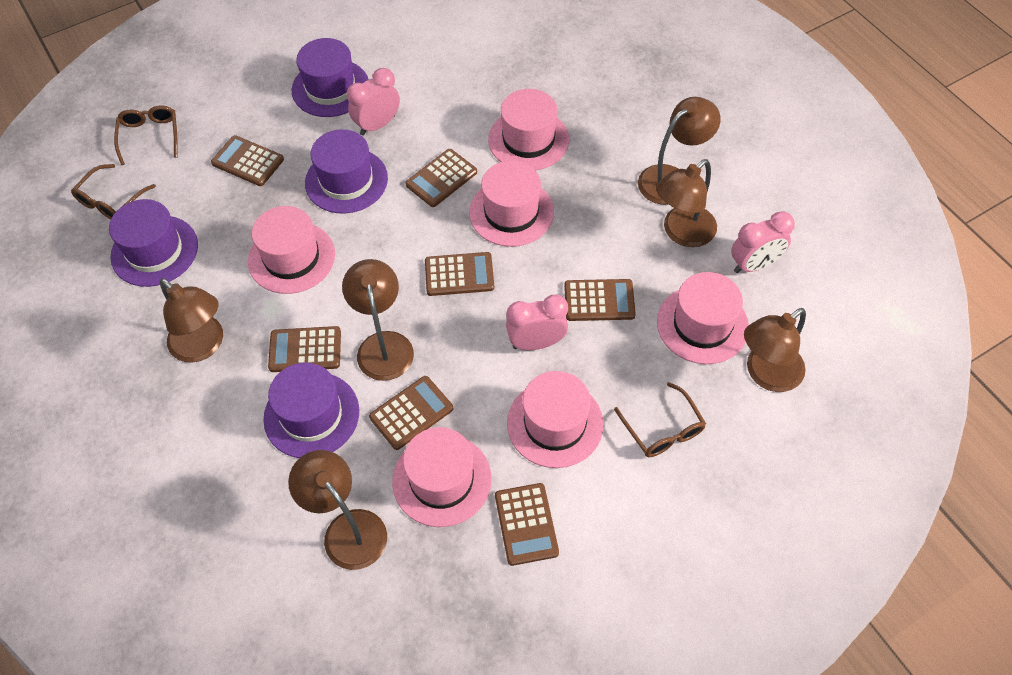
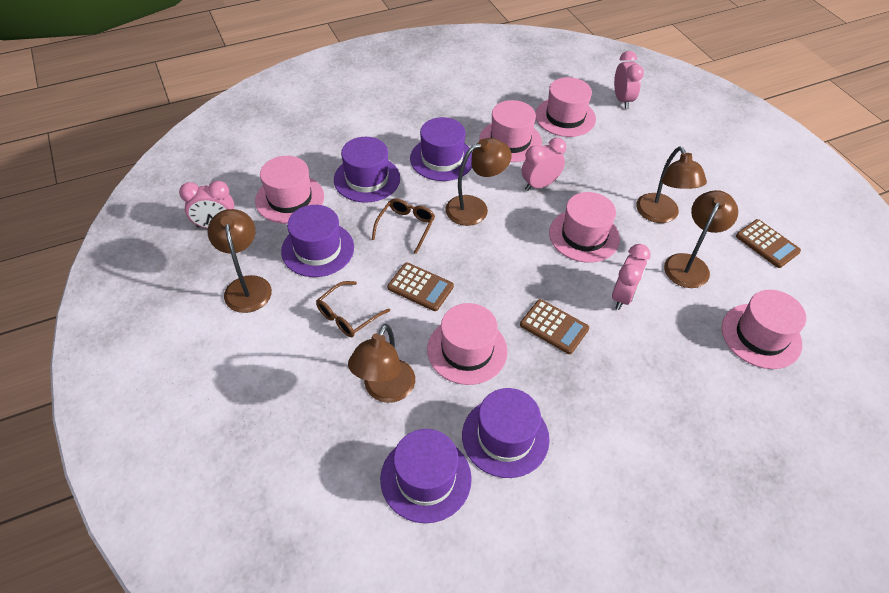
brown calculator: 7 -> 3
brown glasses: 3 -> 2
brown lamp: 6 -> 5
pink clock: 3 -> 4
purple hat: 4 -> 5

